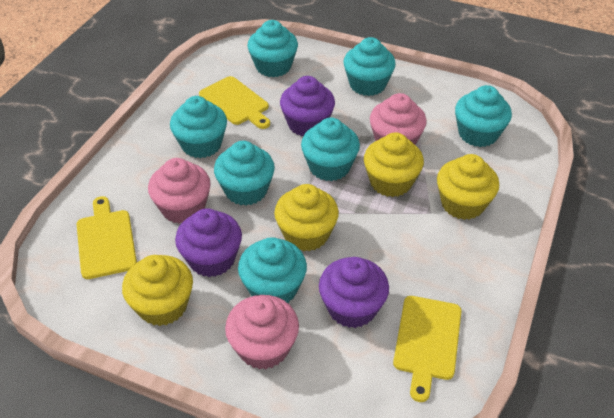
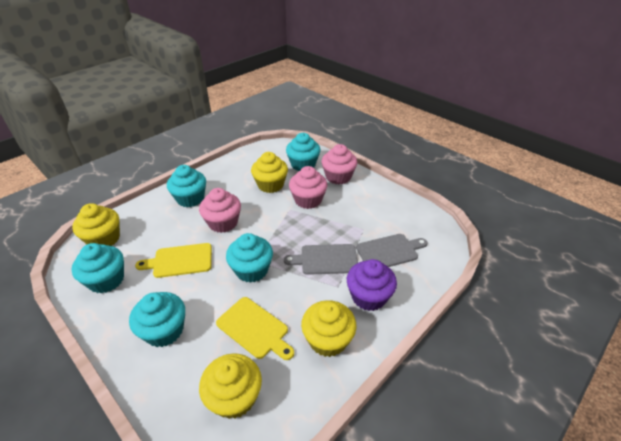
grey cutting board: 0 -> 2
purple cupcake: 3 -> 1
turquoise cupcake: 7 -> 5
yellow cutting board: 3 -> 2

